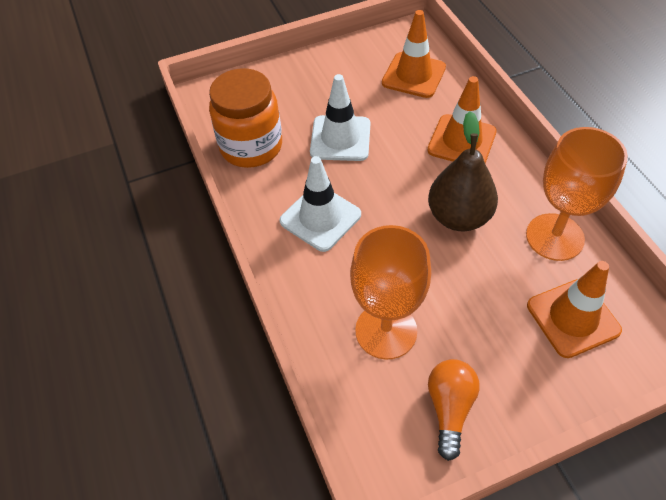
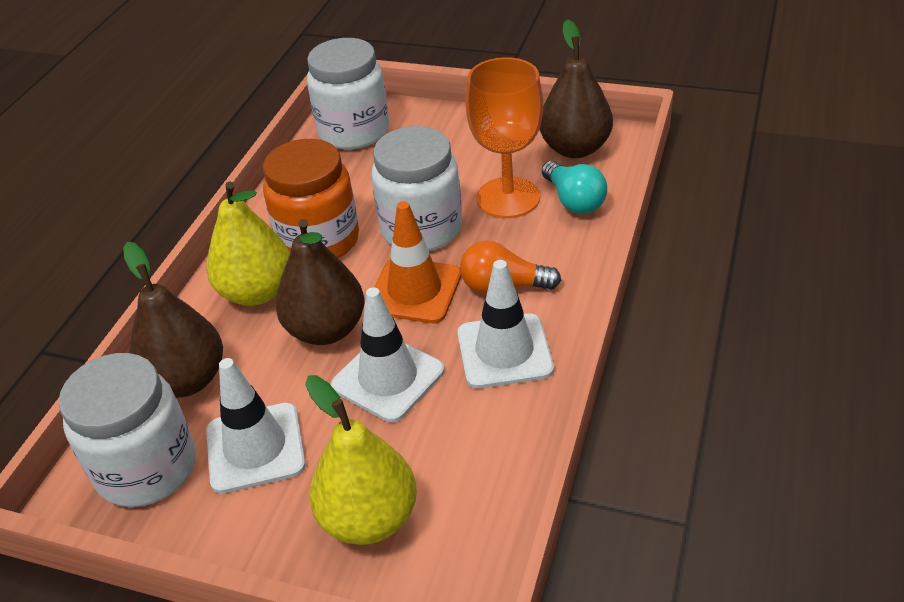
brown pear: 1 -> 3
orange goblet: 2 -> 1
orange traffic cone: 3 -> 1
turquoise light bulb: 0 -> 1
white jar: 0 -> 3
white traffic cone: 2 -> 3
yellow pear: 0 -> 2

